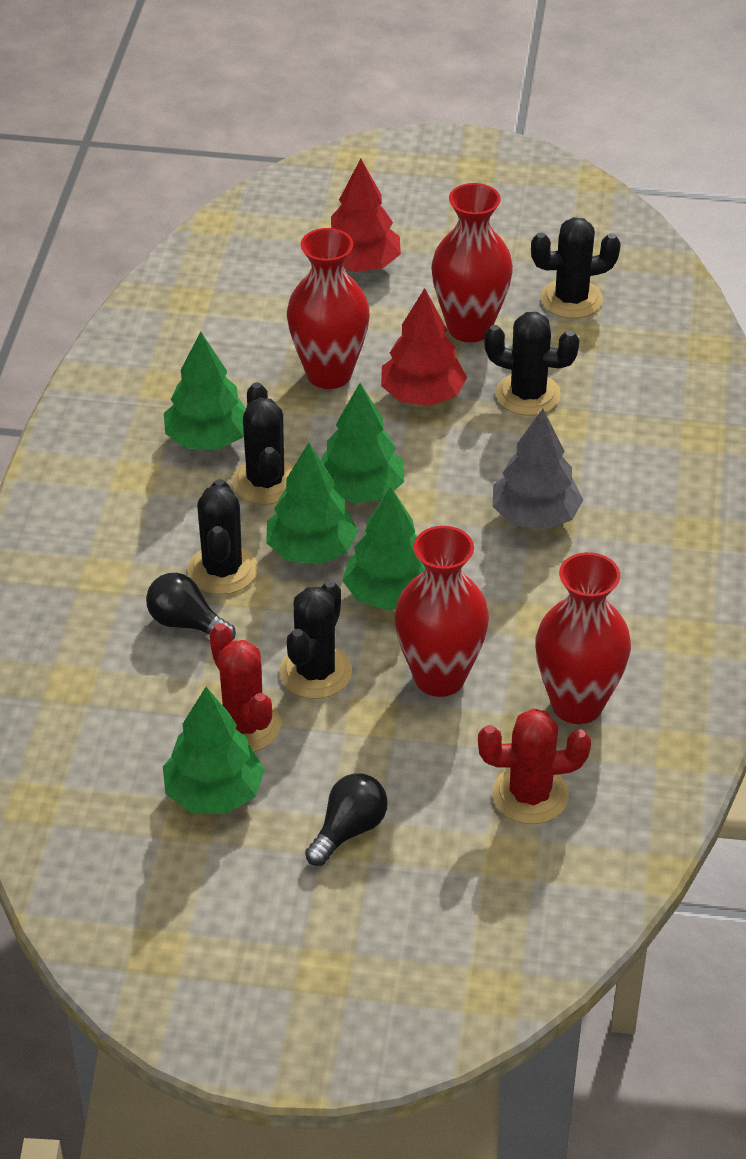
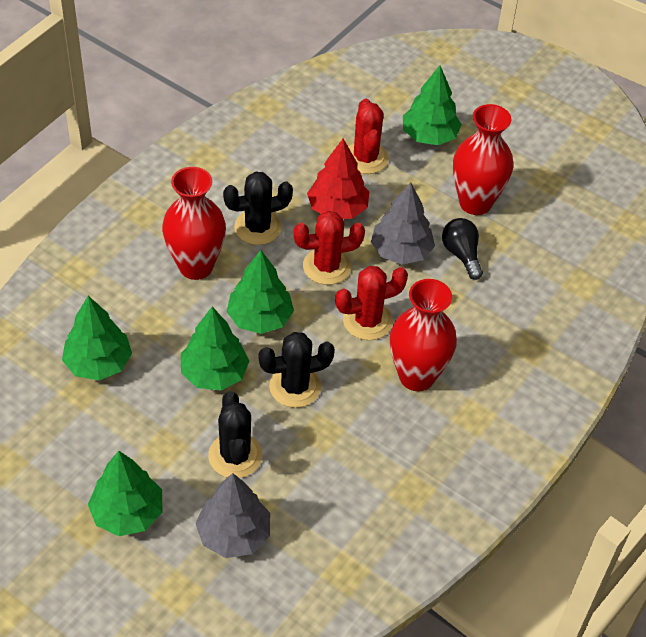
black cactus: 5 -> 3
black light bulb: 2 -> 1
grey tree: 1 -> 2
red cactus: 2 -> 3
red tree: 2 -> 1
red vase: 4 -> 3

